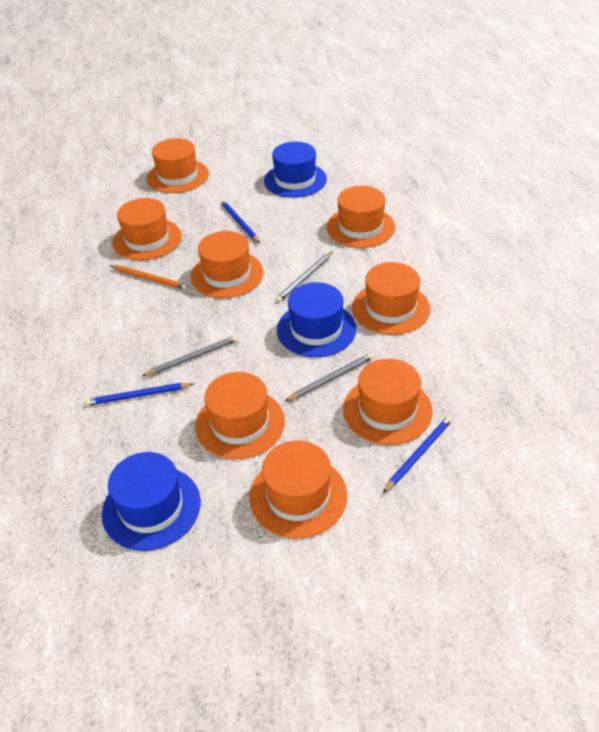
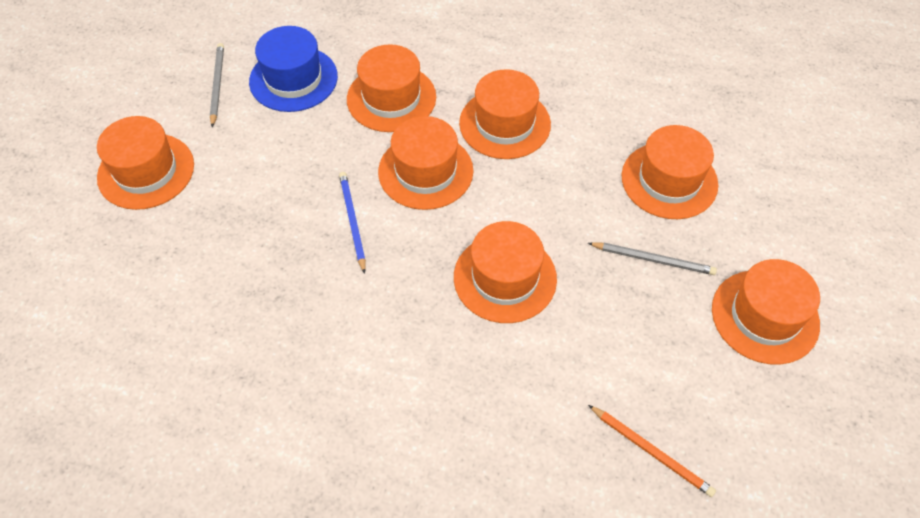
blue hat: 3 -> 1
blue pencil: 3 -> 1
grey pencil: 3 -> 2
orange hat: 8 -> 7

